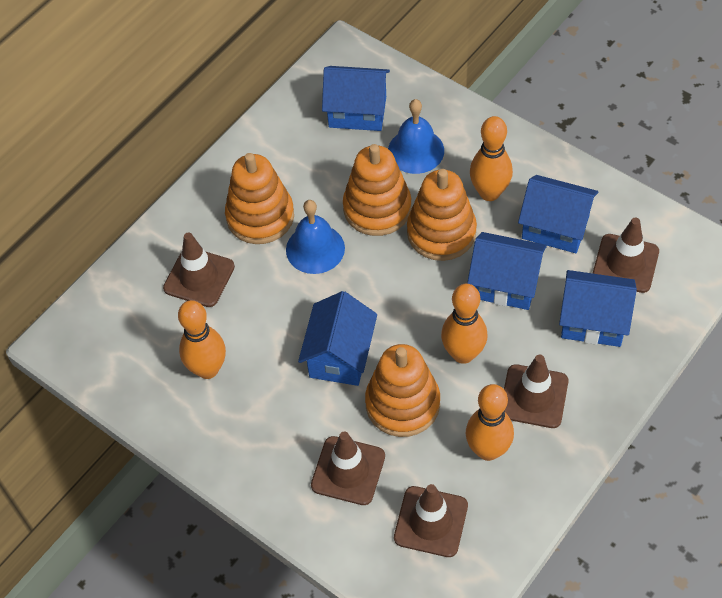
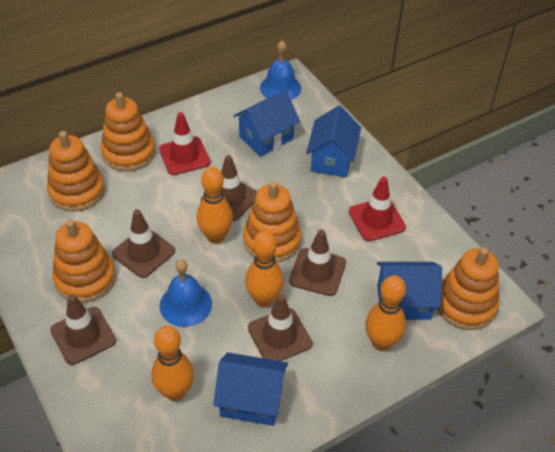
blue house: 5 -> 4
orange stacking toy: 4 -> 5
red traffic cone: 0 -> 2

